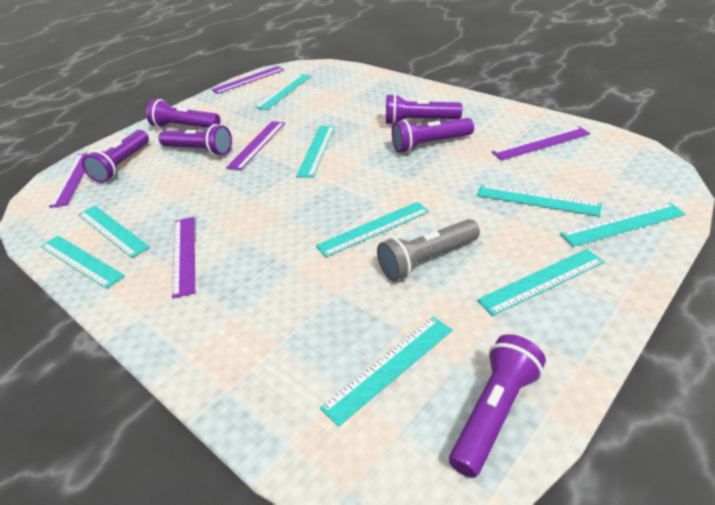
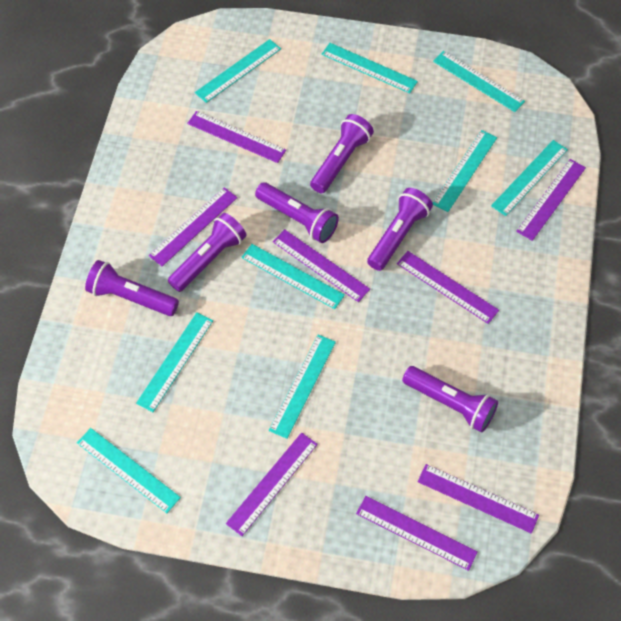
grey flashlight: 1 -> 0
purple ruler: 5 -> 8

